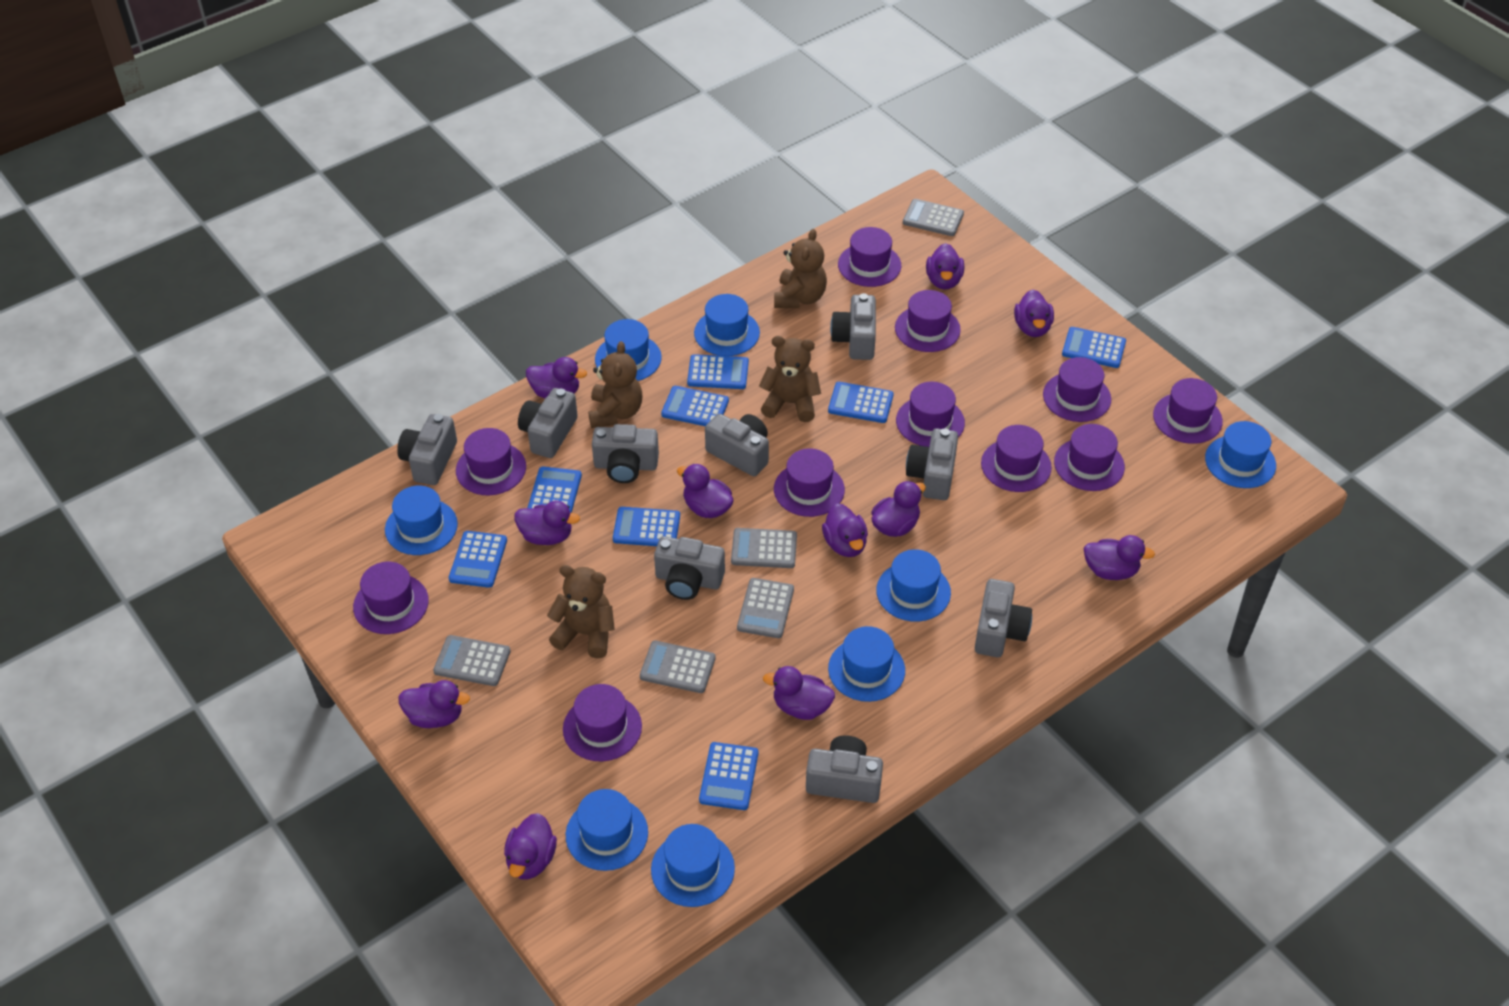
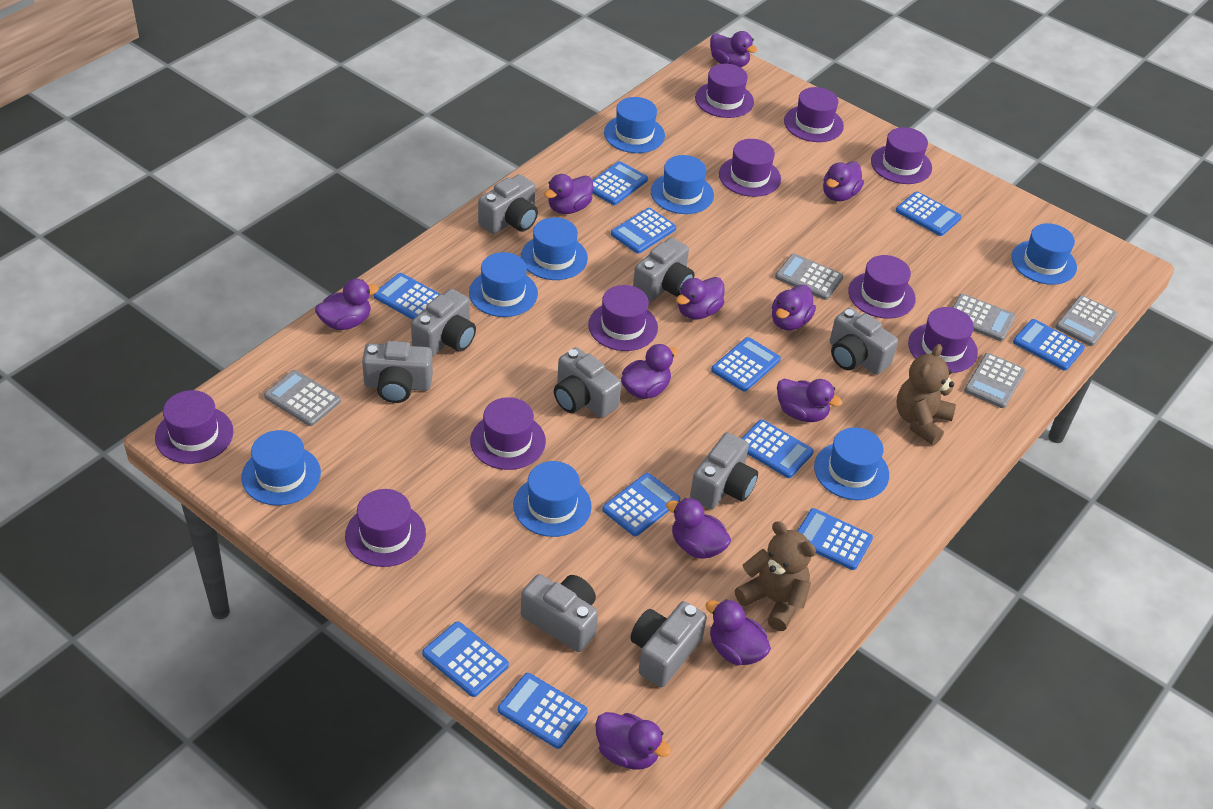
blue calculator: 8 -> 11
brown teddy bear: 4 -> 2
purple hat: 11 -> 10

